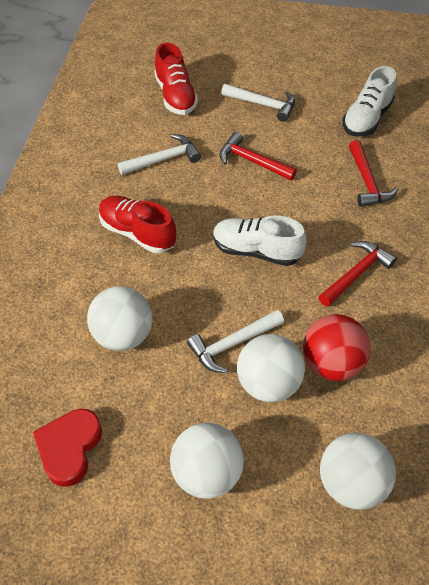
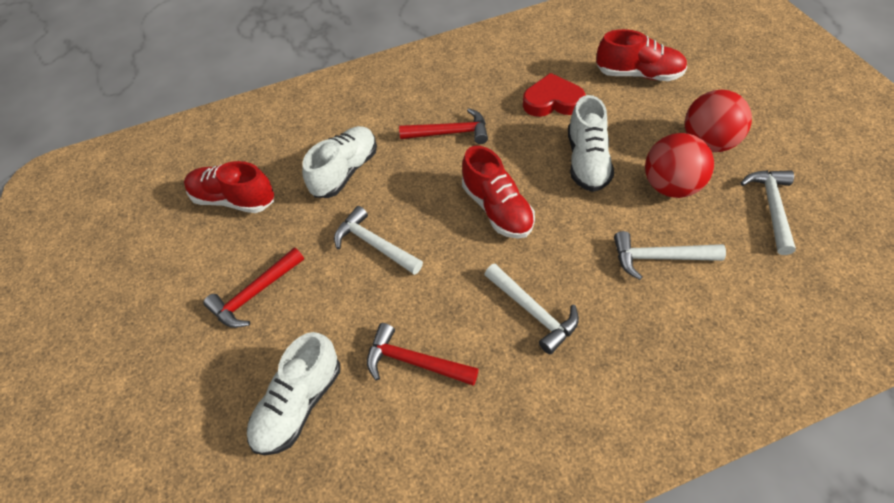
red ball: 1 -> 2
red shoe: 2 -> 3
white ball: 4 -> 0
white hammer: 3 -> 4
white shoe: 2 -> 3

